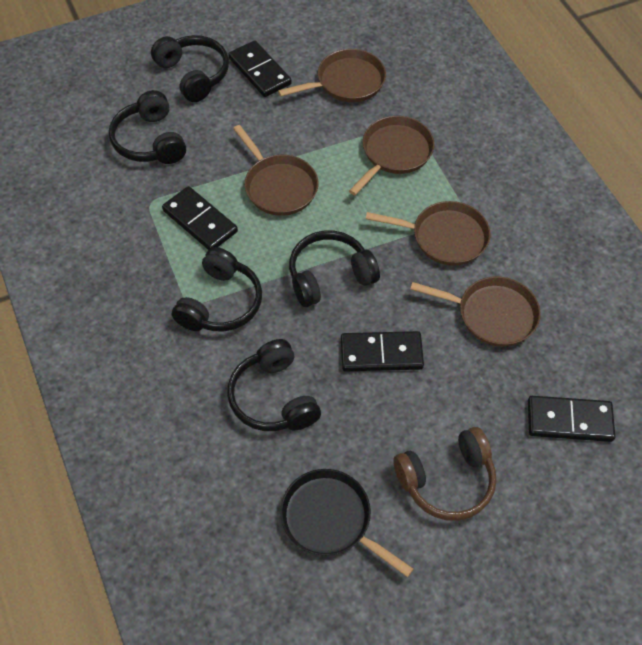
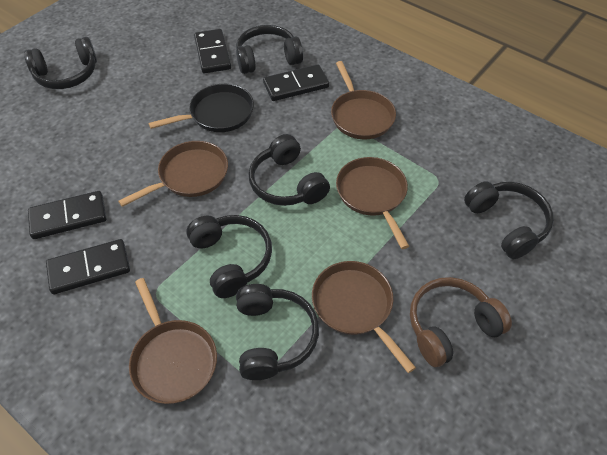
black headphones: 5 -> 6

